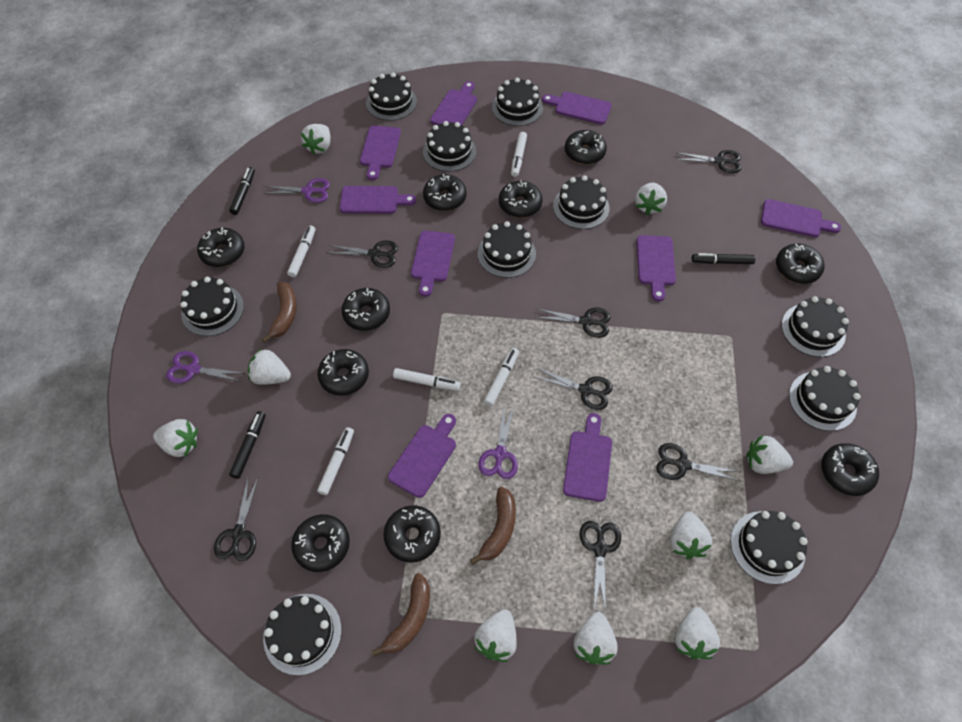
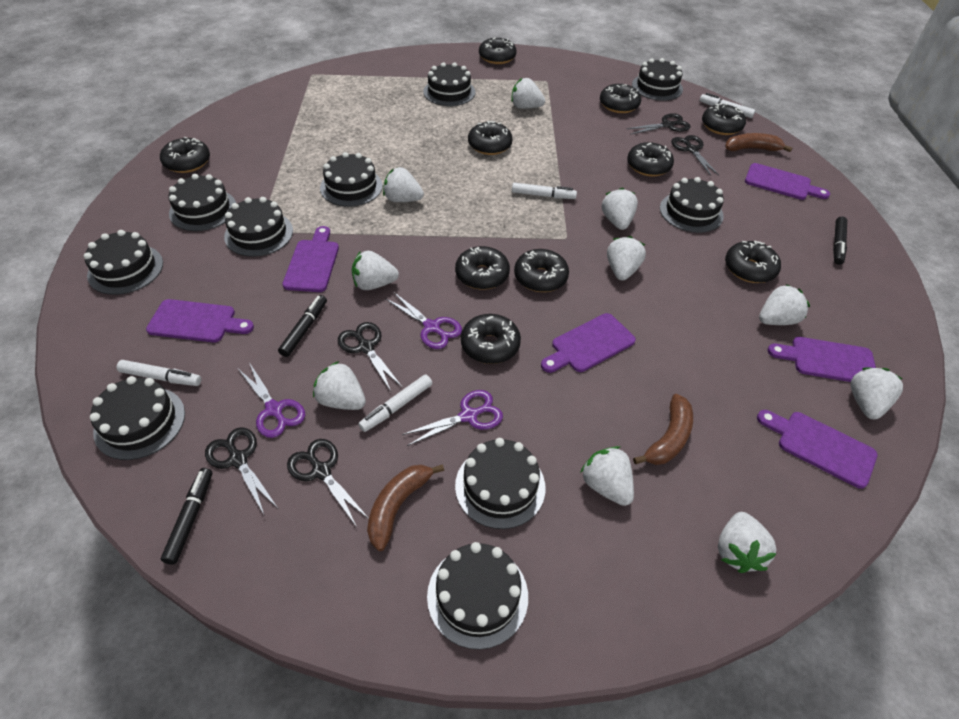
black scissors: 7 -> 5
purple cutting board: 9 -> 6
white marker: 5 -> 4
white strawberry: 9 -> 10

